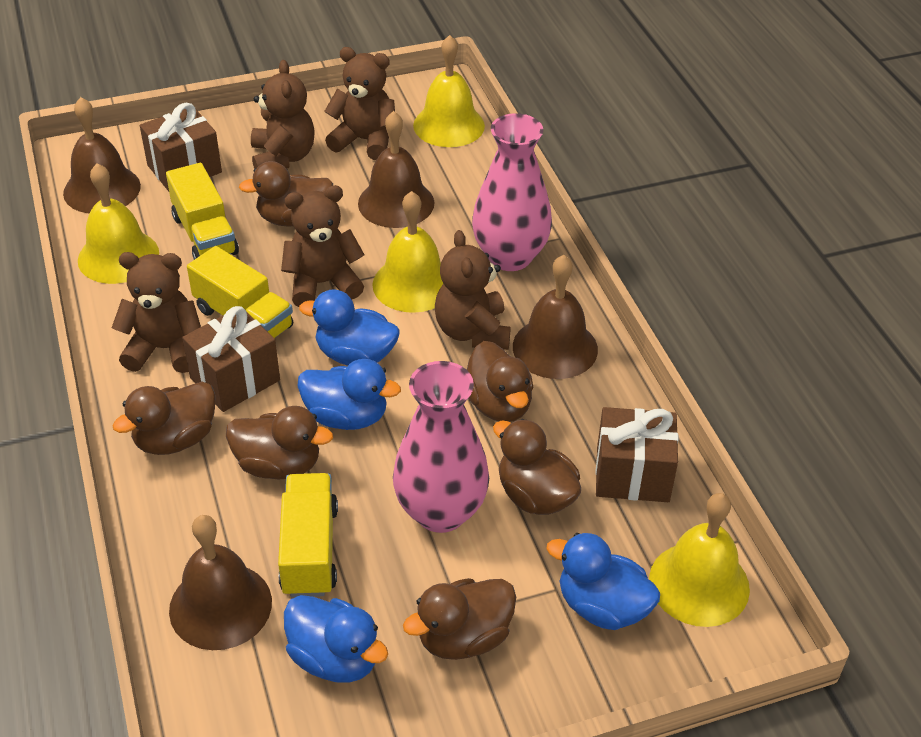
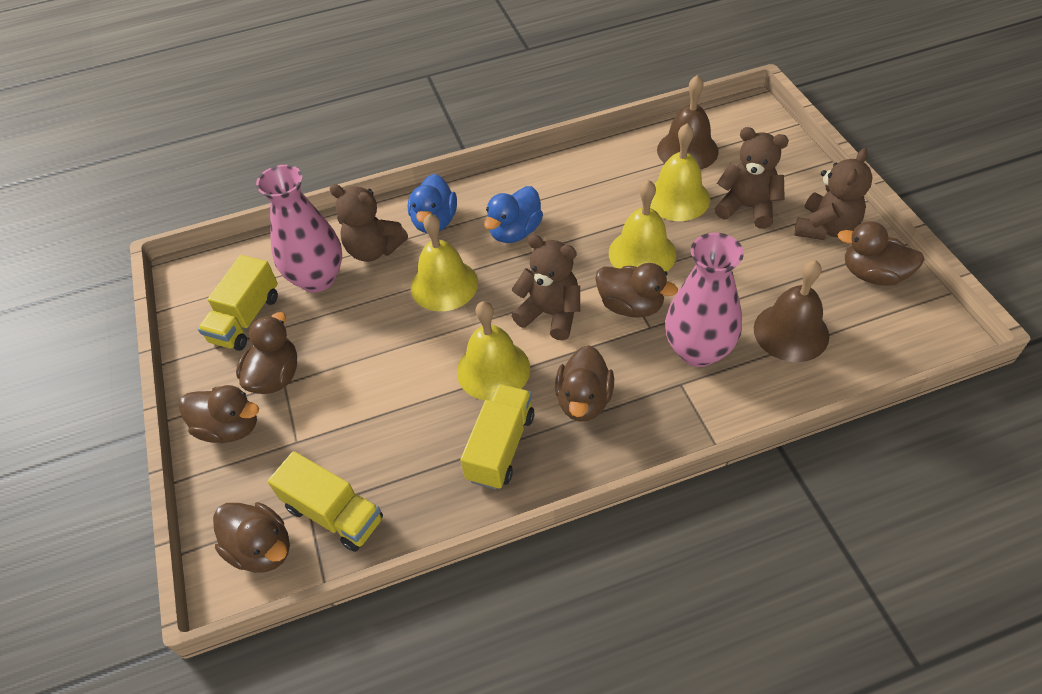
blue duck: 4 -> 2
brown bell: 4 -> 2
brown gift: 3 -> 0
brown teddy bear: 5 -> 4

